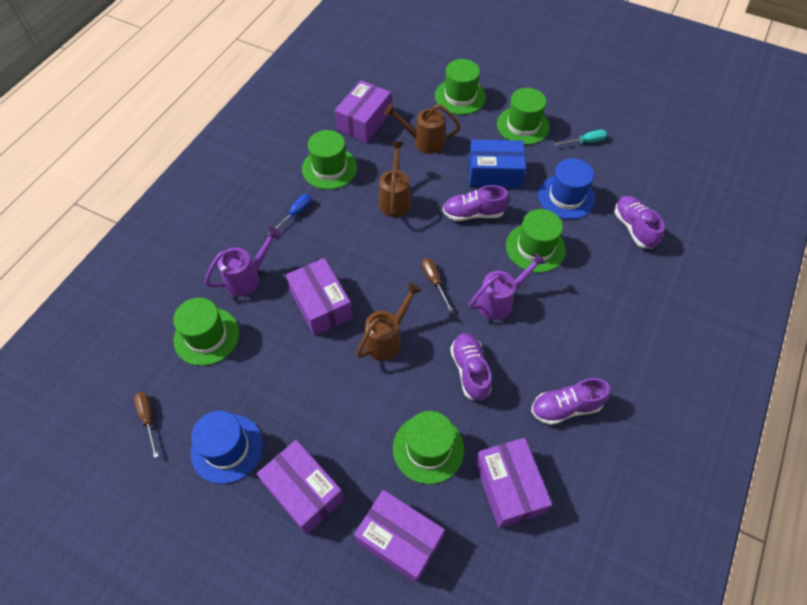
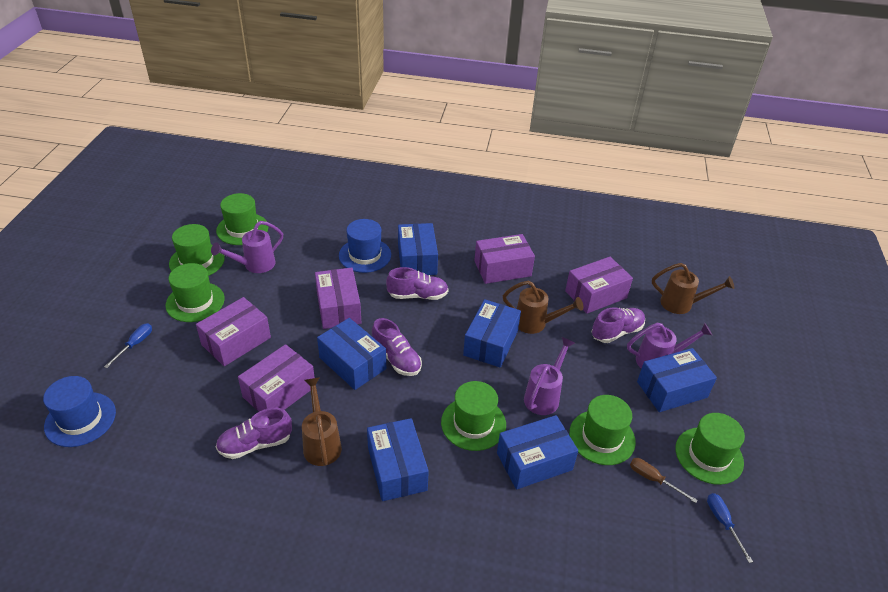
blue box: 1 -> 6
blue screwdriver: 1 -> 2
brown screwdriver: 2 -> 1
purple watering can: 2 -> 3
turquoise screwdriver: 1 -> 0

